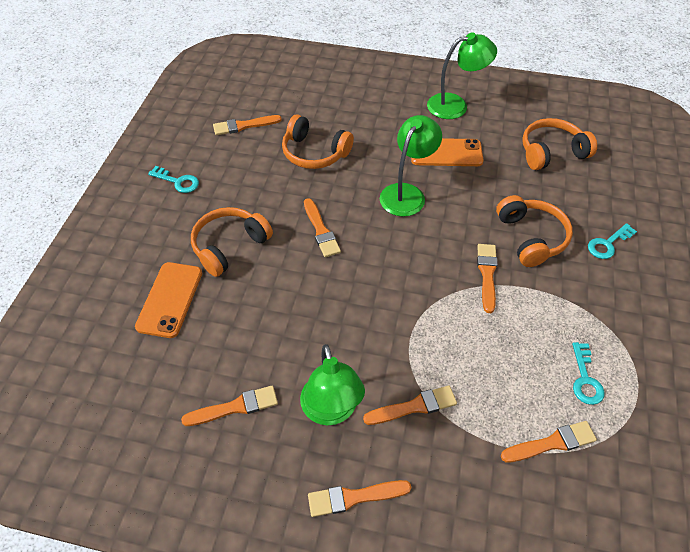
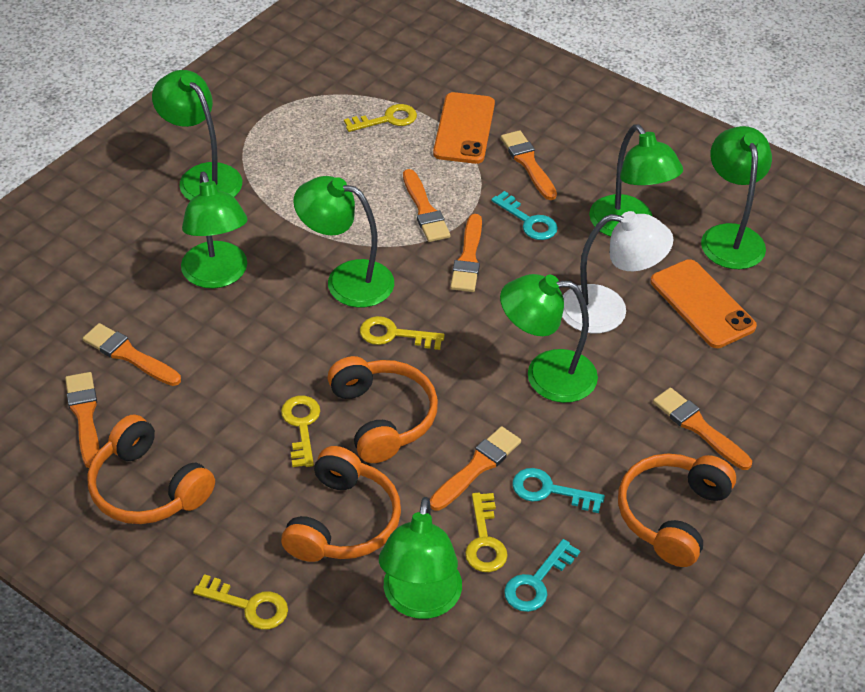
green lamp: 3 -> 7
white lamp: 0 -> 1
yellow key: 0 -> 5

